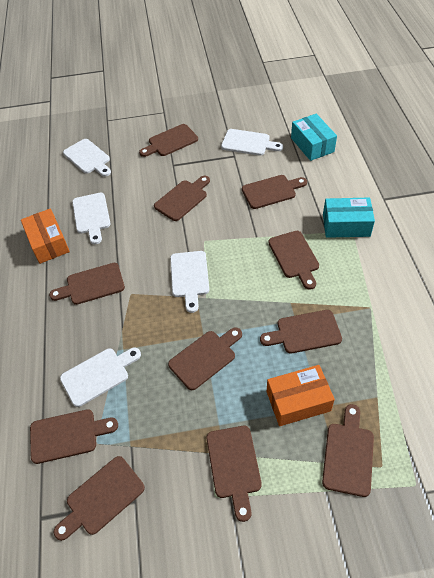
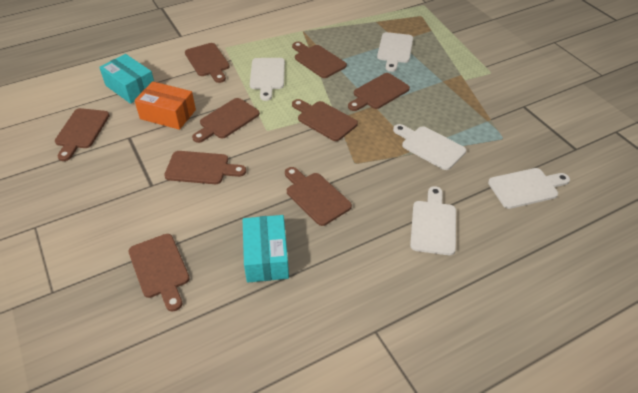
brown cutting board: 11 -> 9
orange box: 2 -> 1

